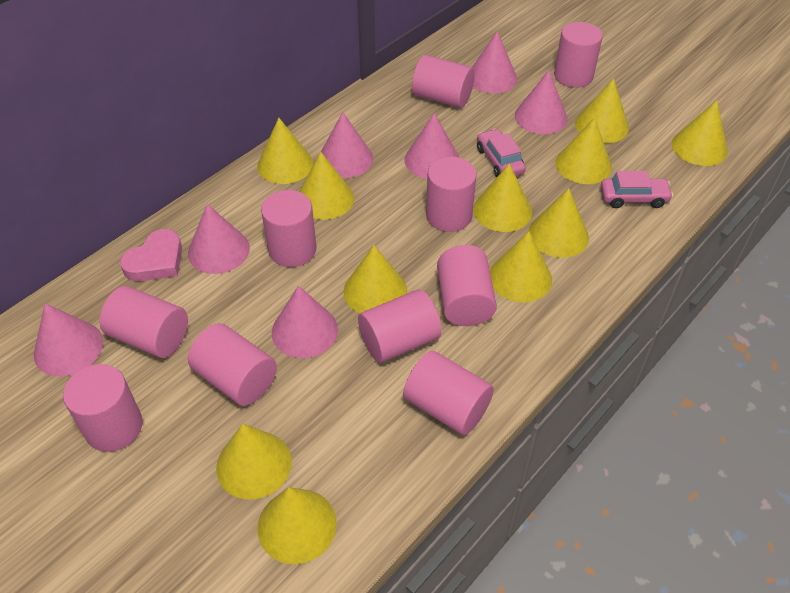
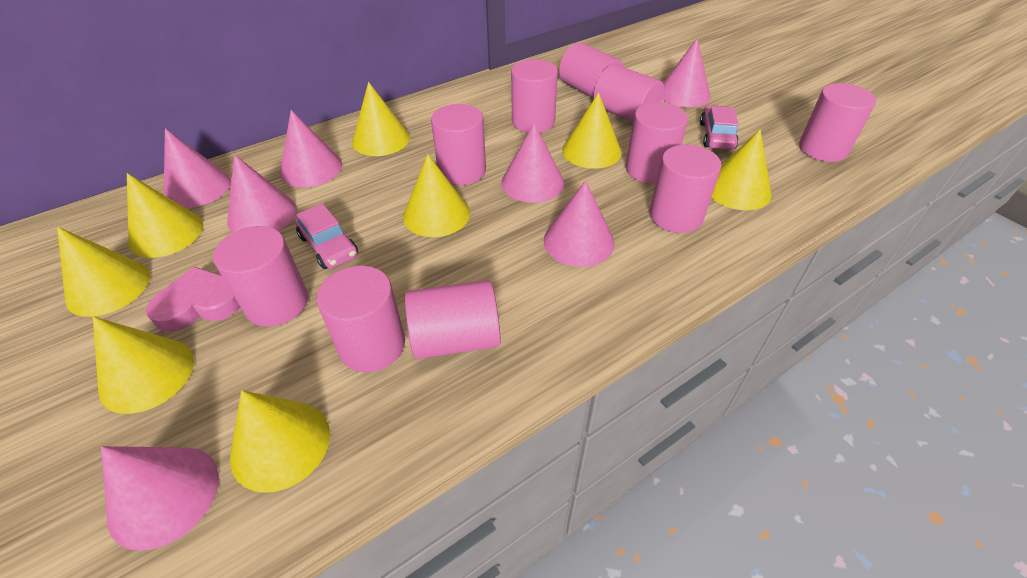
yellow cone: 11 -> 8

